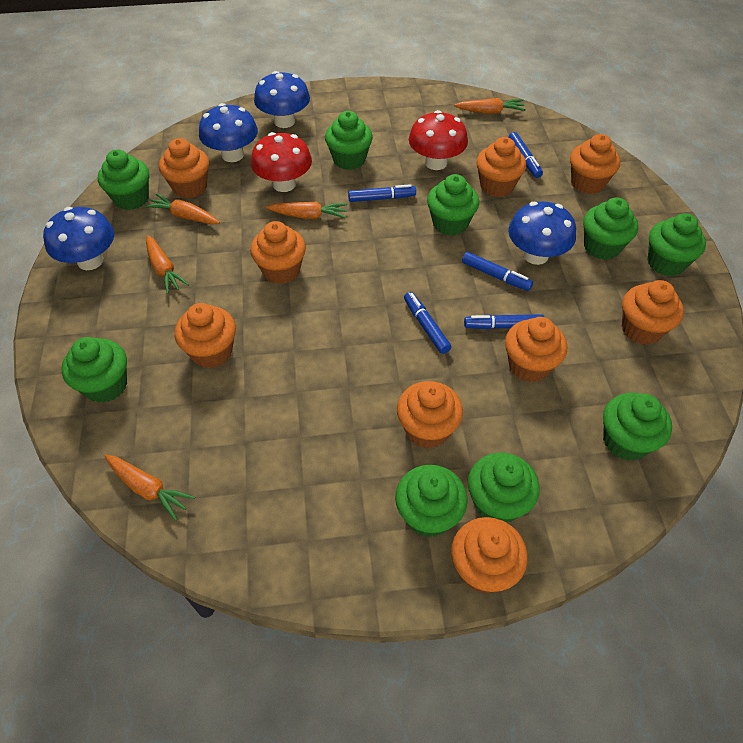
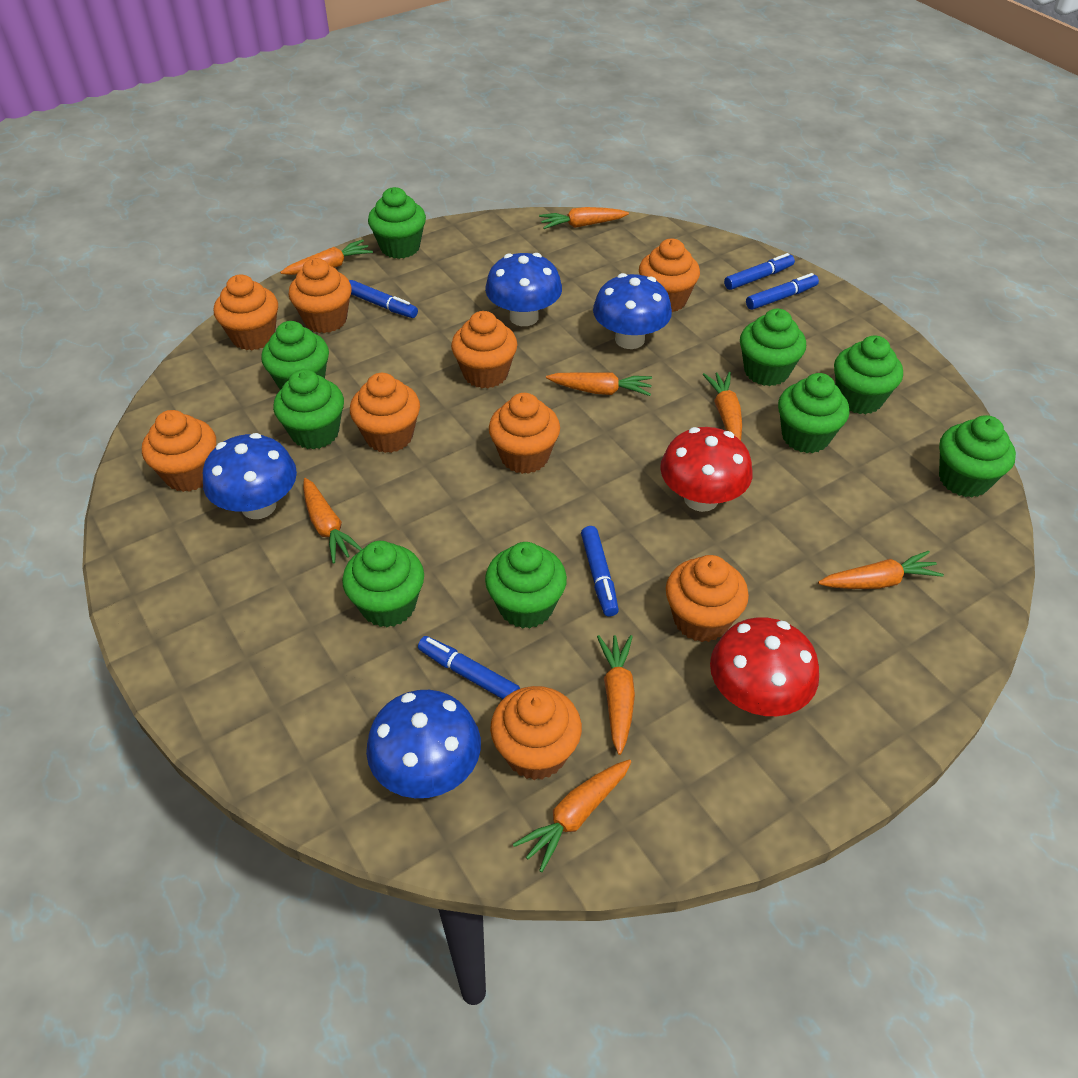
orange carrot: 5 -> 8

